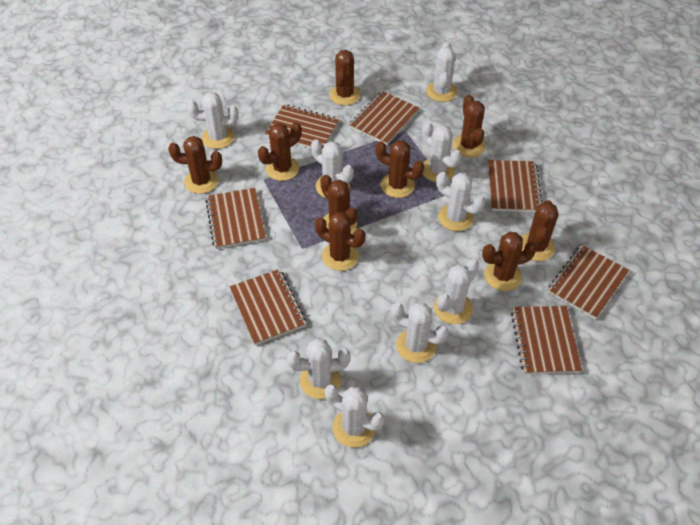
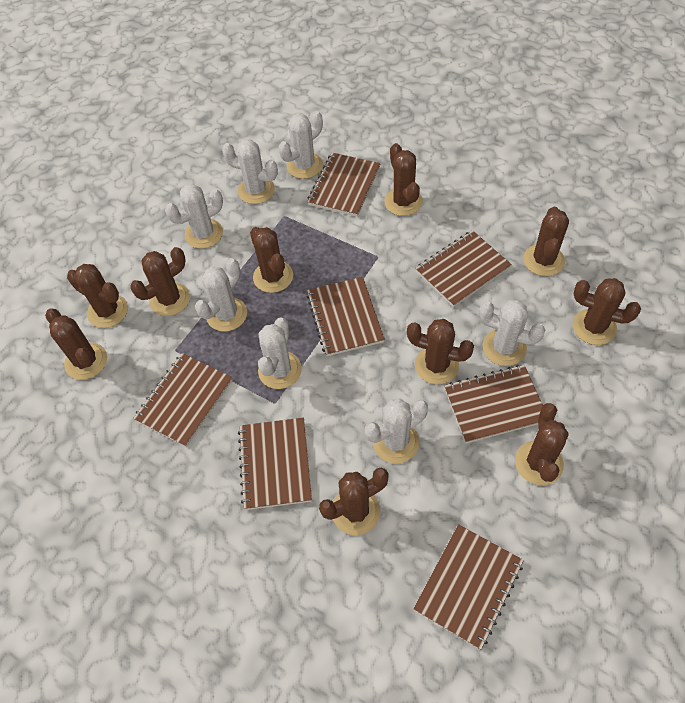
brown cactus: 9 -> 10
white cactus: 9 -> 7

